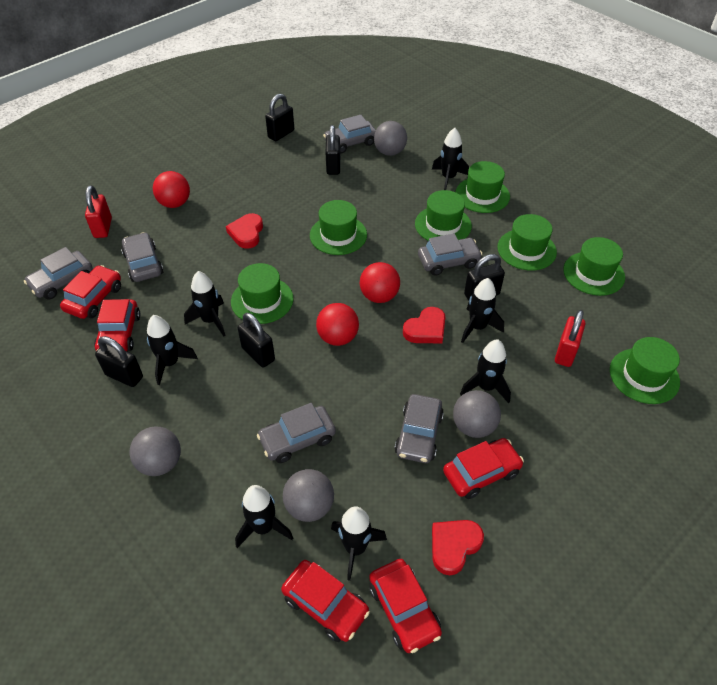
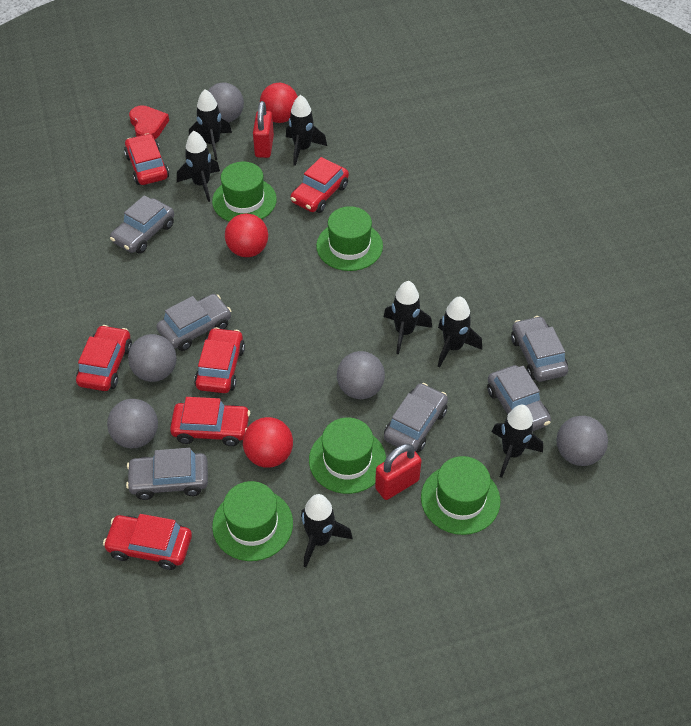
black padlock: 5 -> 0
green hat: 7 -> 5
grey ball: 4 -> 5
red car: 5 -> 6
red heart: 3 -> 1

